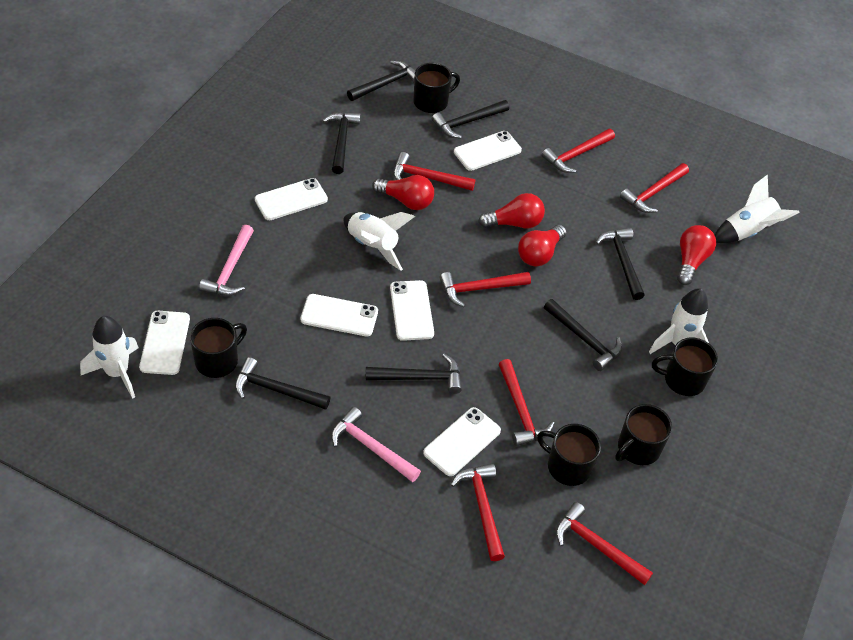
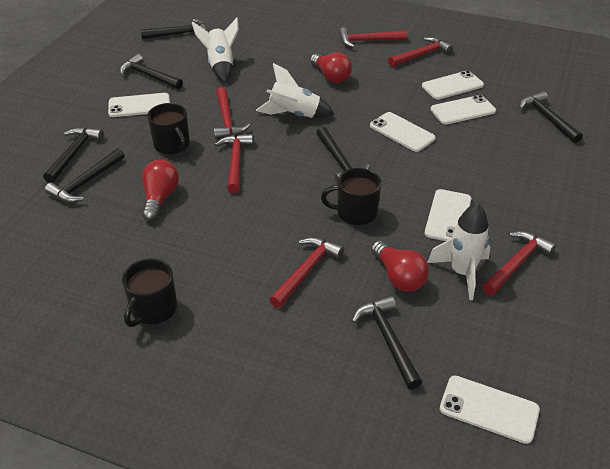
black mug: 5 -> 3
pink hammer: 2 -> 0
red hammer: 7 -> 6
red light bulb: 4 -> 3
white rocket: 4 -> 3

